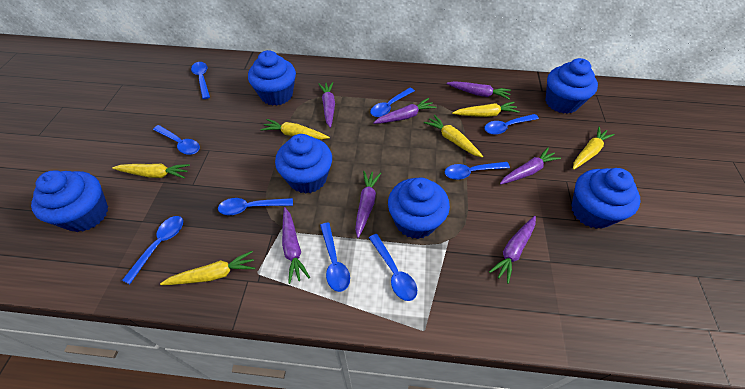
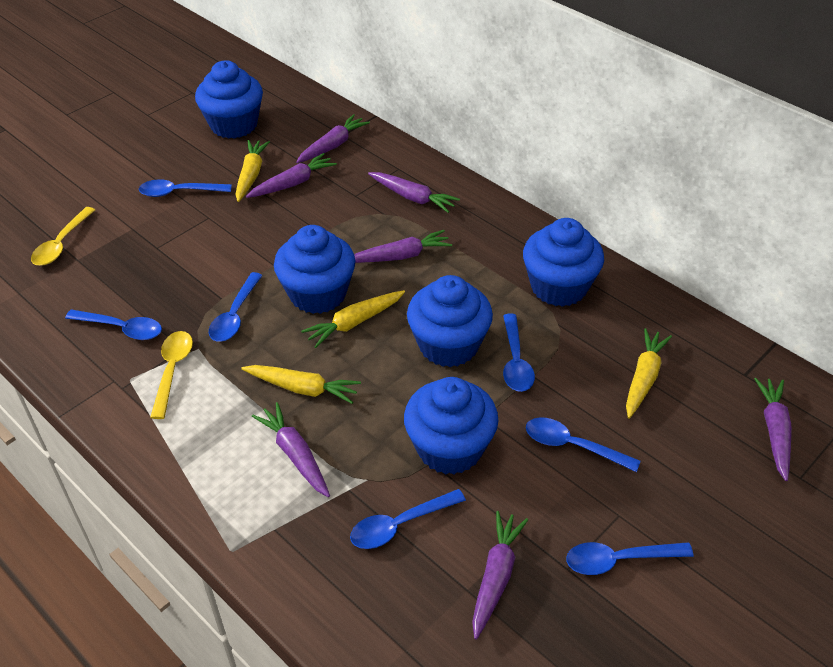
blue cupcake: 6 -> 5
blue spoon: 9 -> 7
yellow carrot: 6 -> 4
yellow spoon: 0 -> 2

